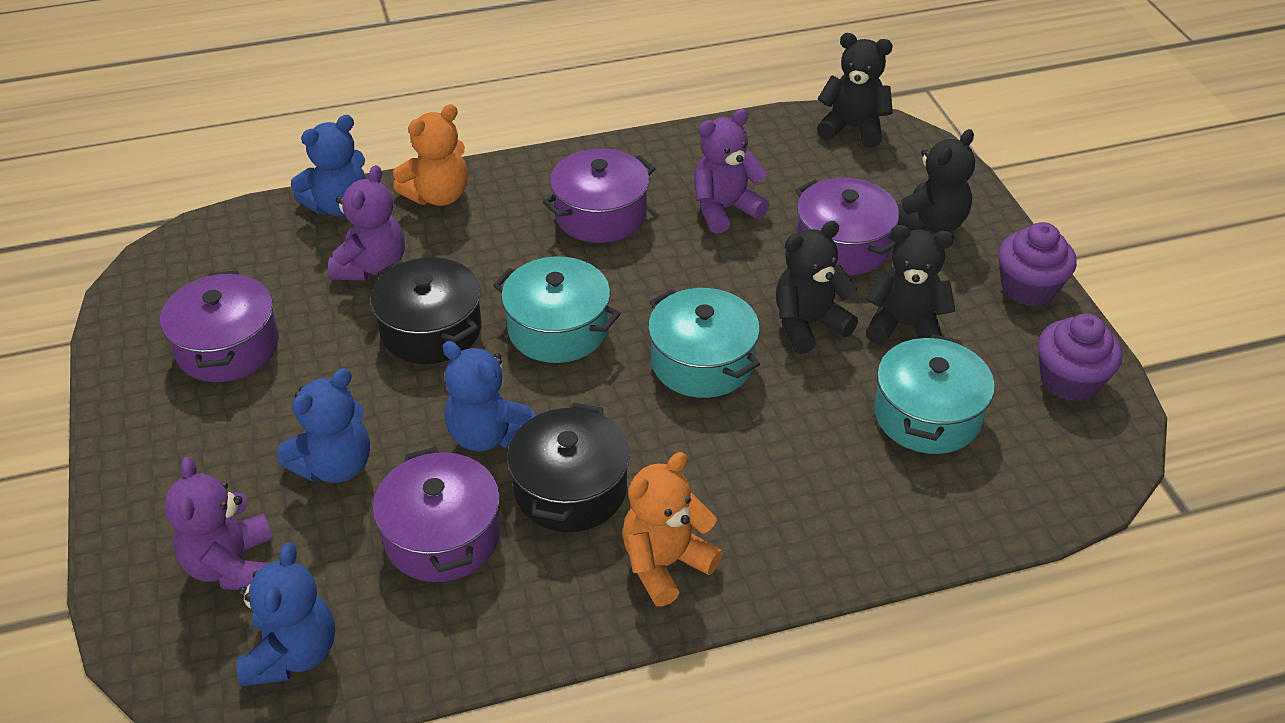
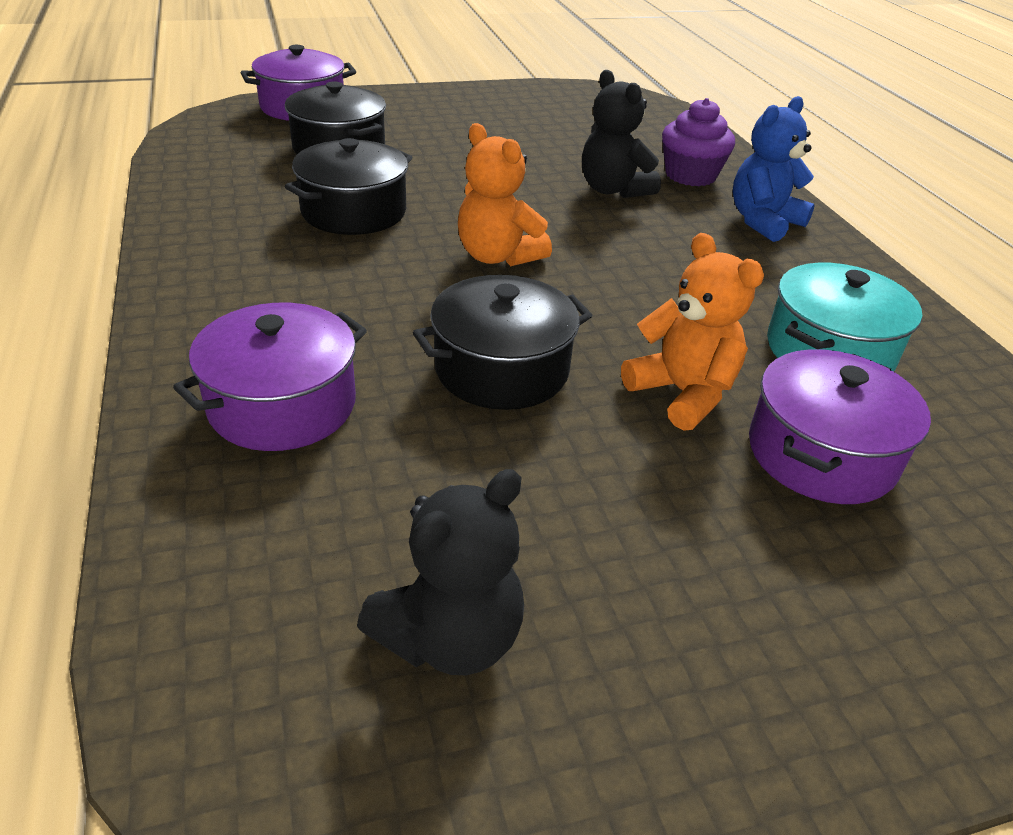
black pot: 2 -> 3
black teddy bear: 4 -> 2
blue teddy bear: 4 -> 1
purple cupcake: 2 -> 1
purple pot: 4 -> 3
purple teddy bear: 3 -> 0
turquoise pot: 3 -> 1

